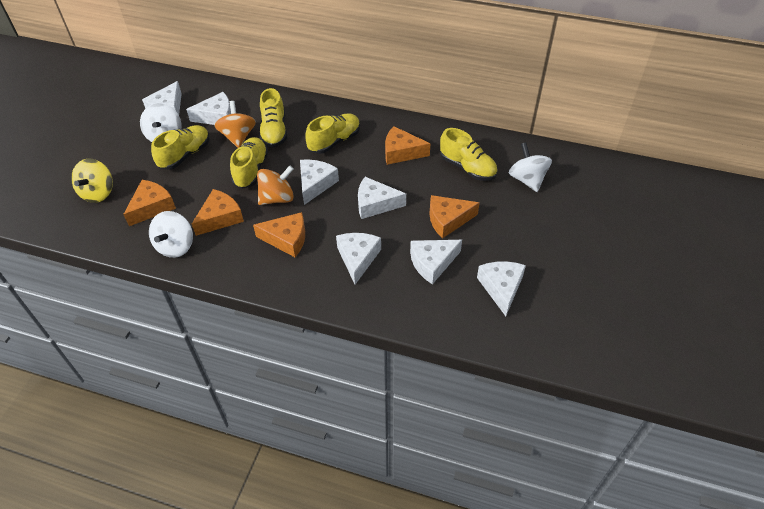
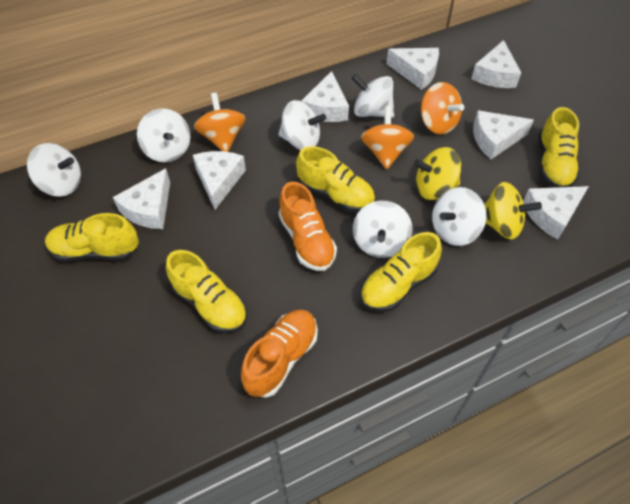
orange cheese: 5 -> 0
orange shoe: 0 -> 2
orange spinning top: 2 -> 3
white spinning top: 3 -> 6
yellow spinning top: 1 -> 2

